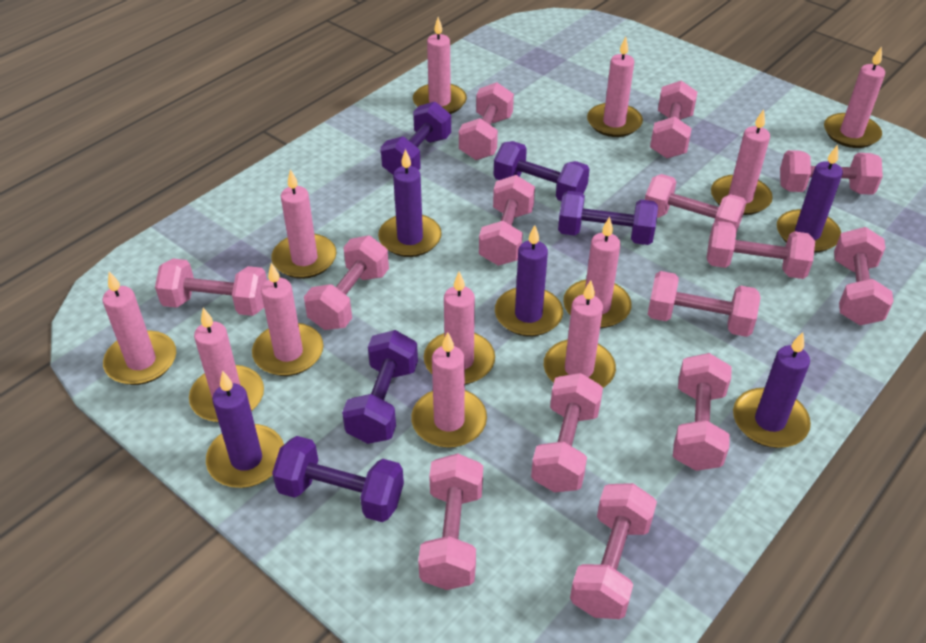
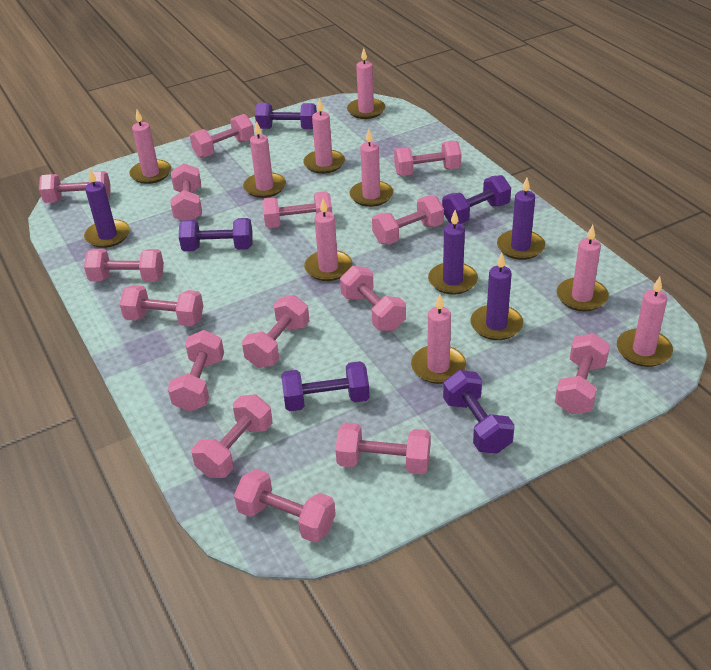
pink candle: 12 -> 9
pink dumbbell: 14 -> 15
purple candle: 5 -> 4

